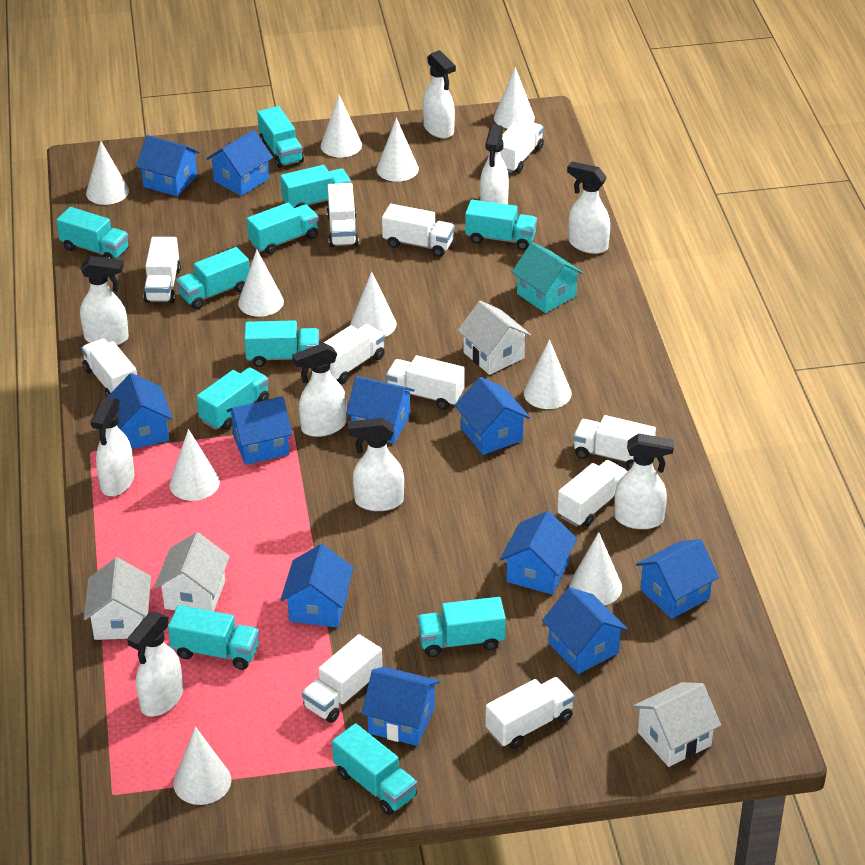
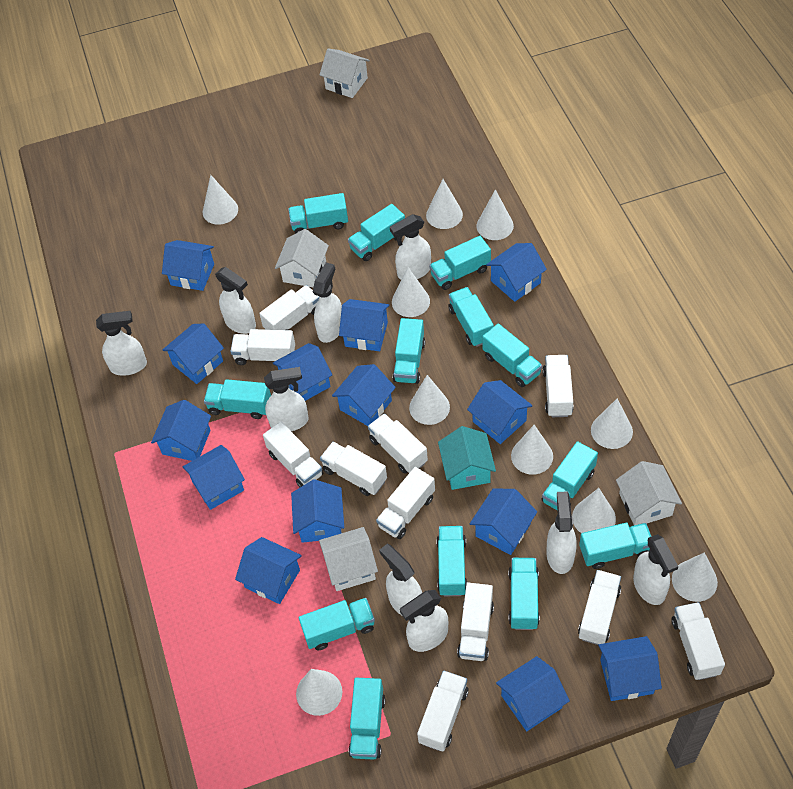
blue house: 11 -> 14
turquoise truck: 11 -> 13

